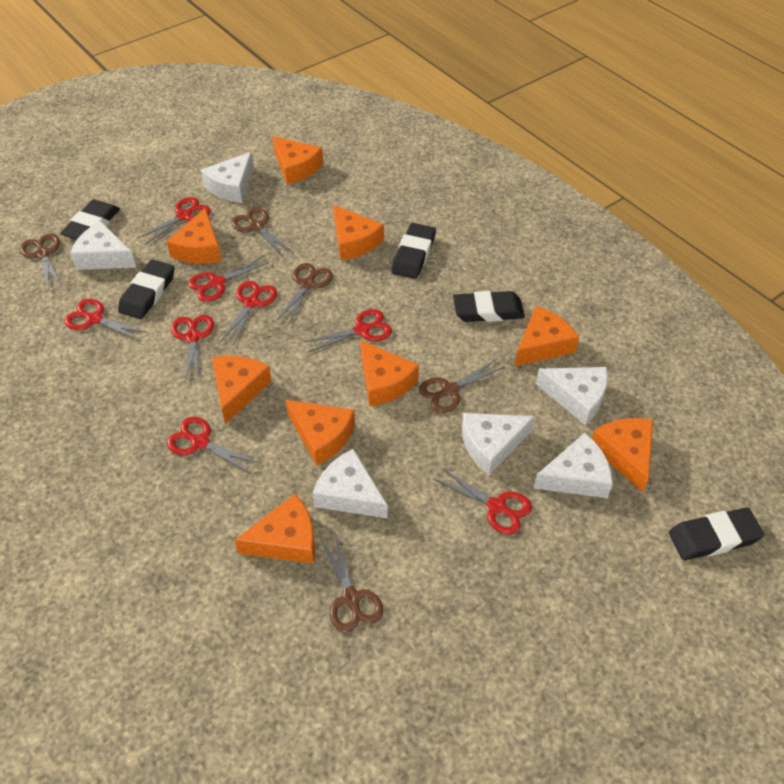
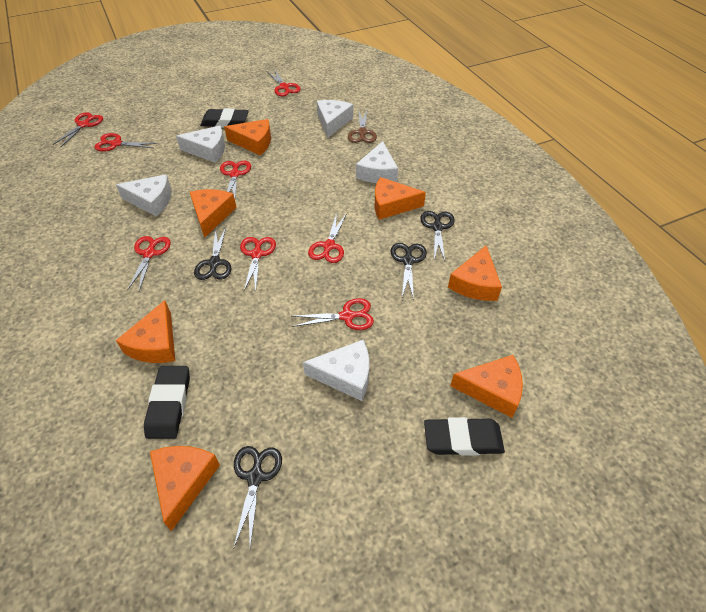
black eraser: 5 -> 3
black scissors: 0 -> 4
brown scissors: 5 -> 1
orange cheese: 9 -> 7
white cheese: 6 -> 5

